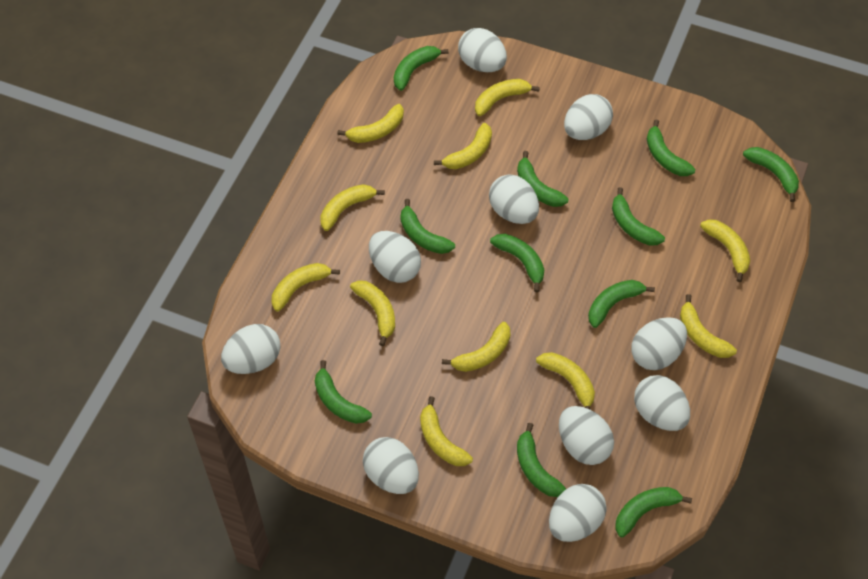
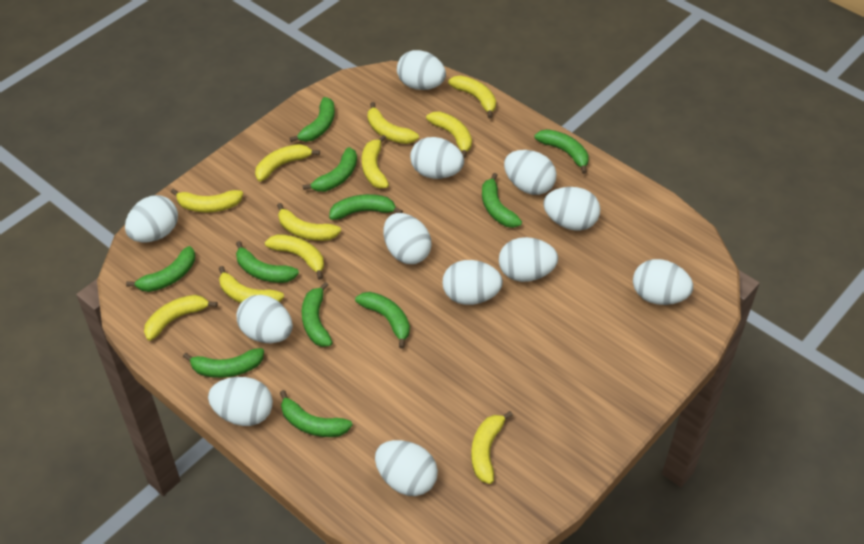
white egg: 10 -> 12

